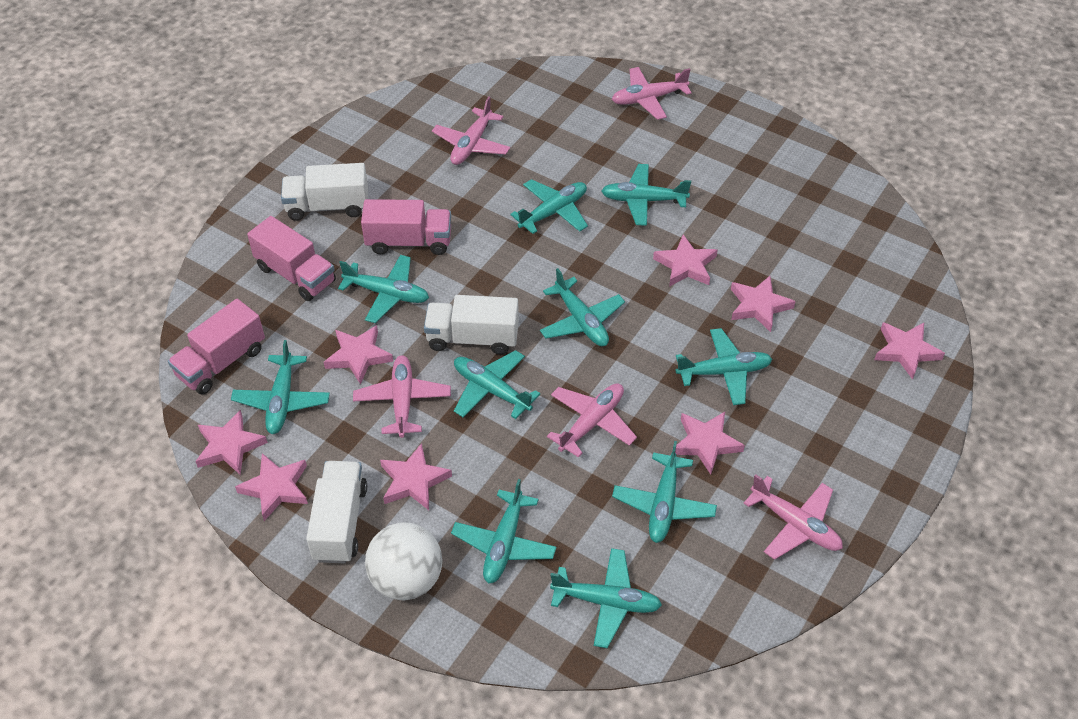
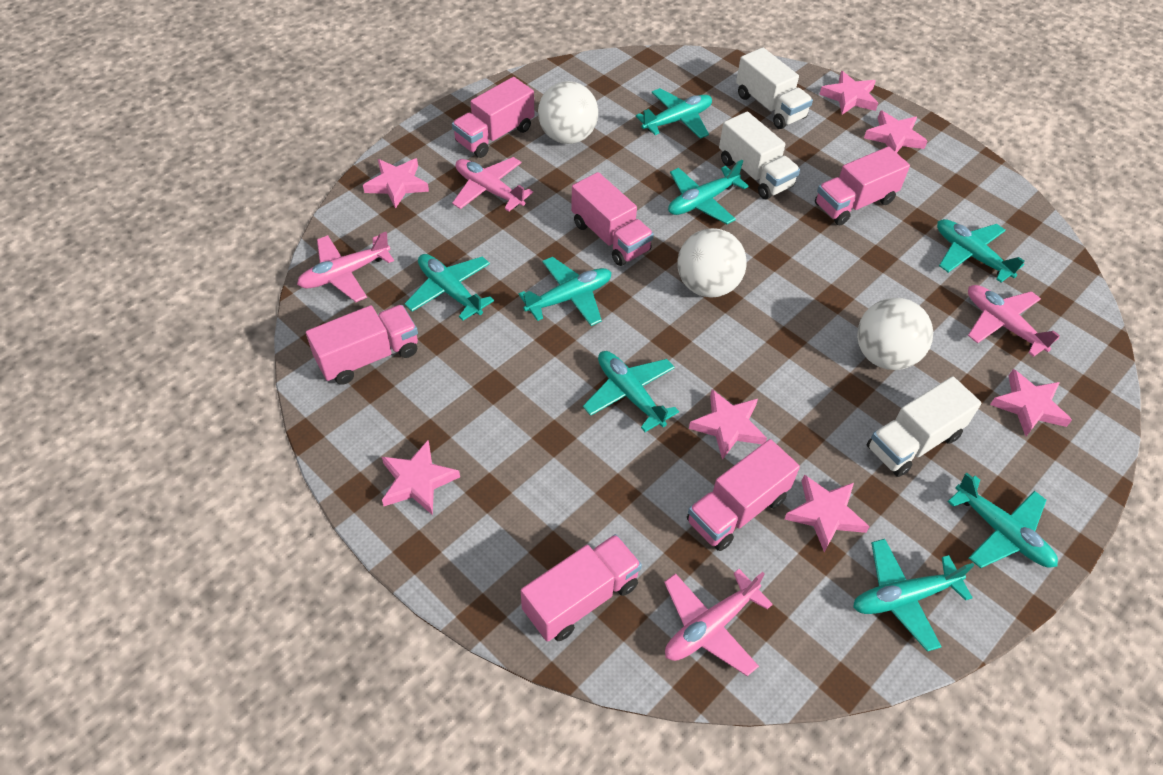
pink plane: 5 -> 4
pink star: 8 -> 7
pink truck: 3 -> 6
turquoise plane: 10 -> 8
white ball: 1 -> 3

